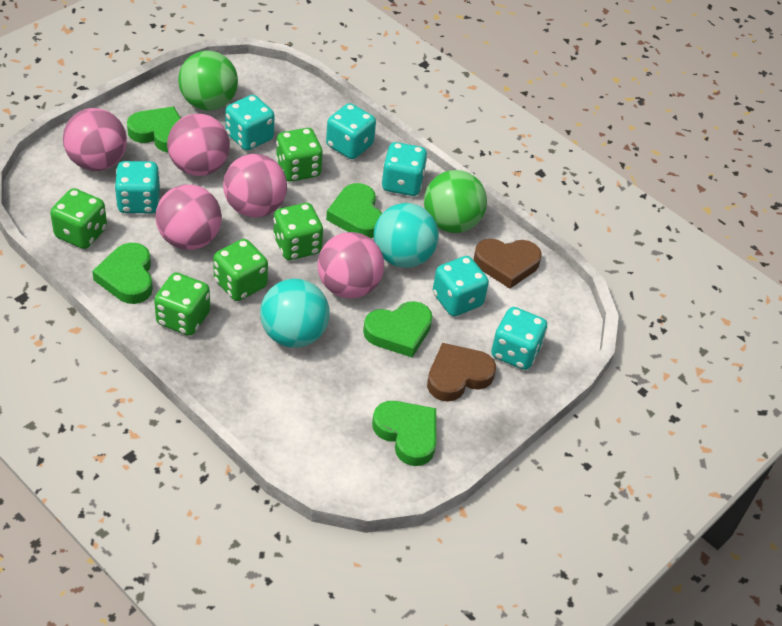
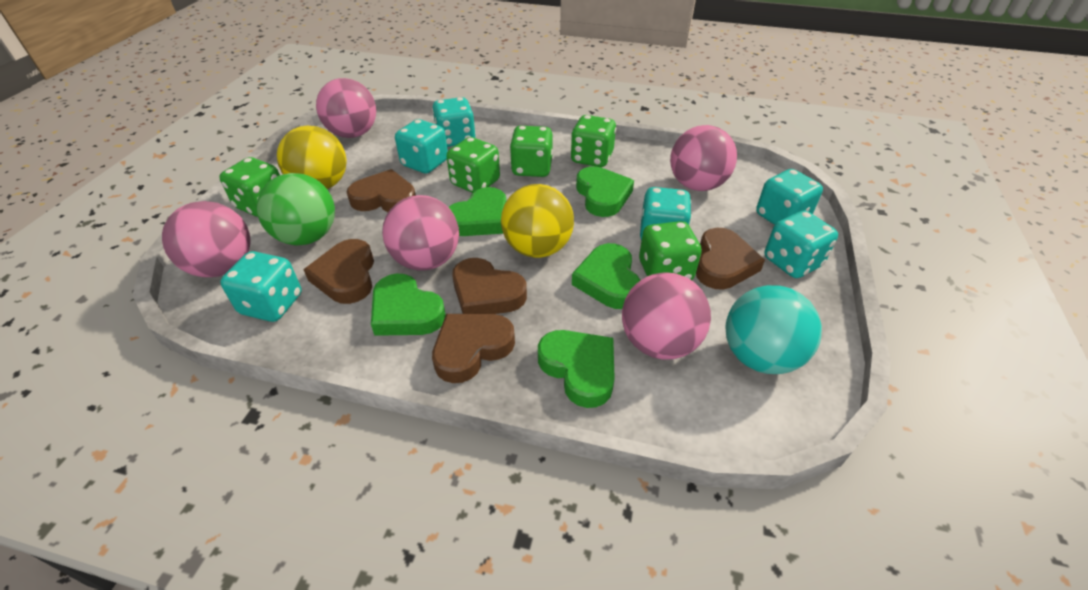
brown heart: 2 -> 5
green ball: 2 -> 1
turquoise ball: 2 -> 1
yellow ball: 0 -> 2

